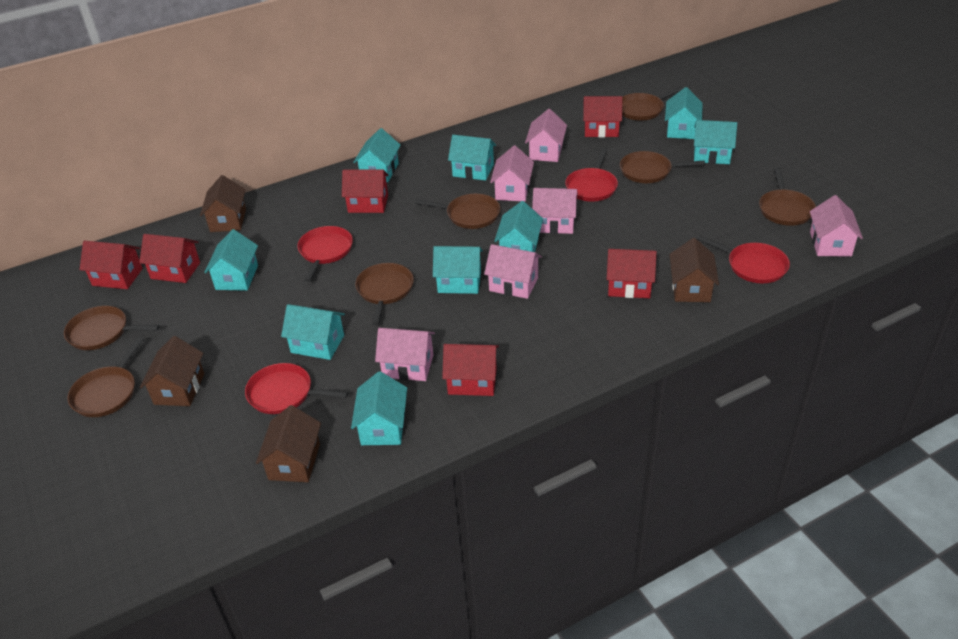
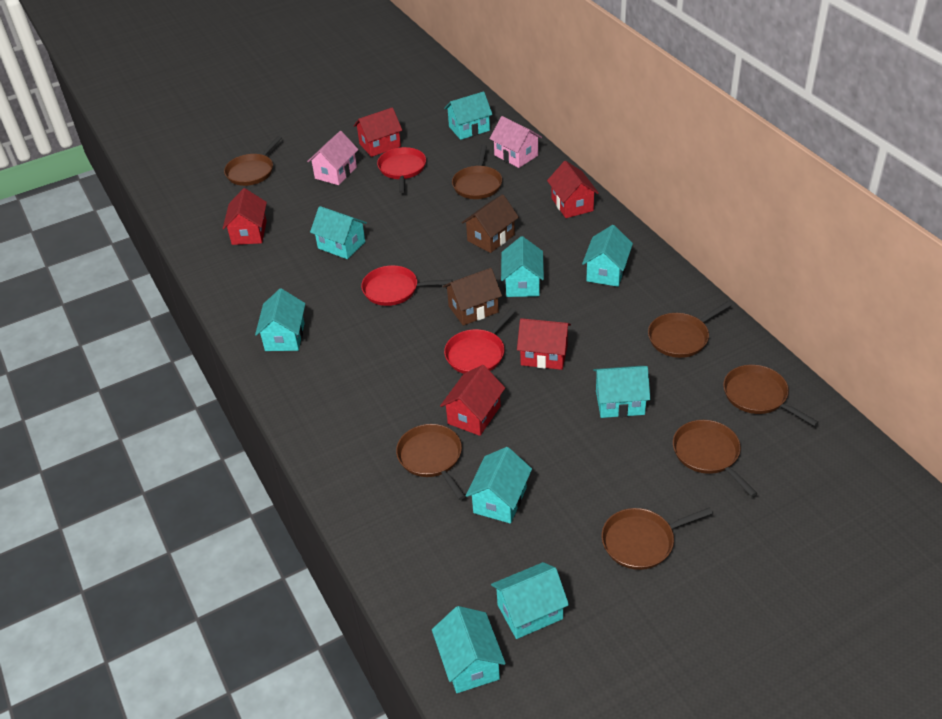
brown house: 4 -> 2
pink house: 6 -> 2
red house: 6 -> 5
red pan: 4 -> 3

